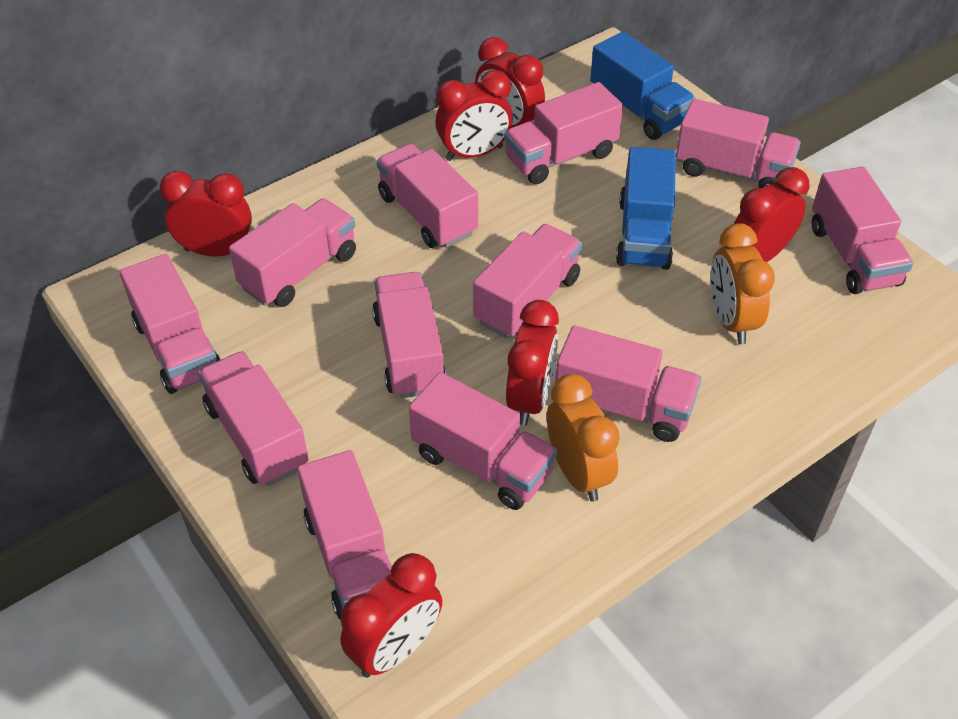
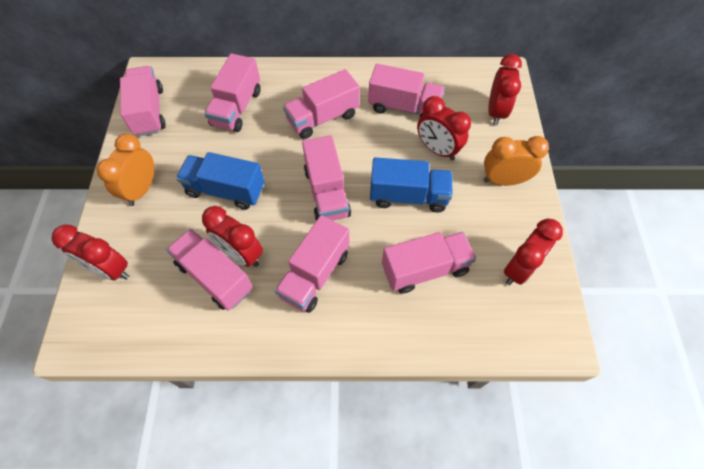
pink truck: 12 -> 8
red clock: 6 -> 5

